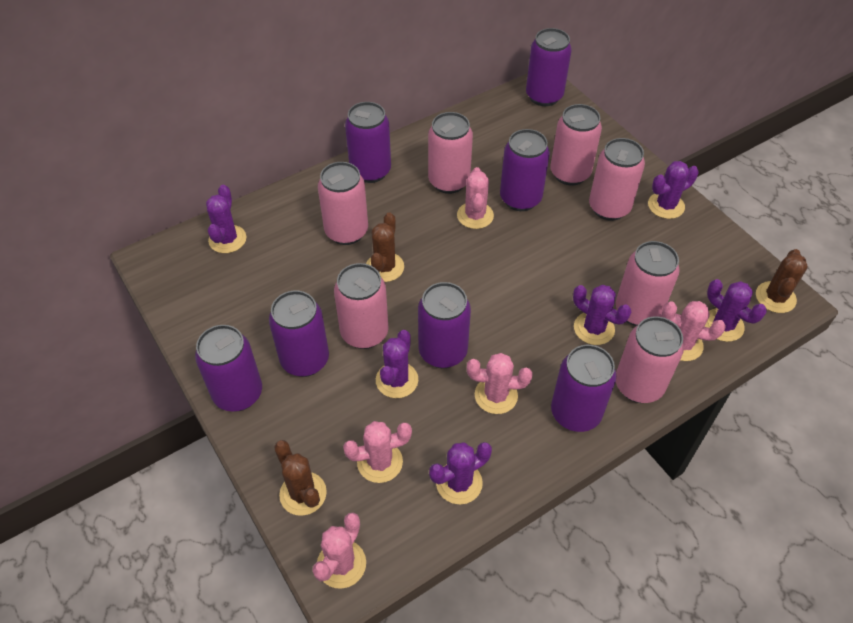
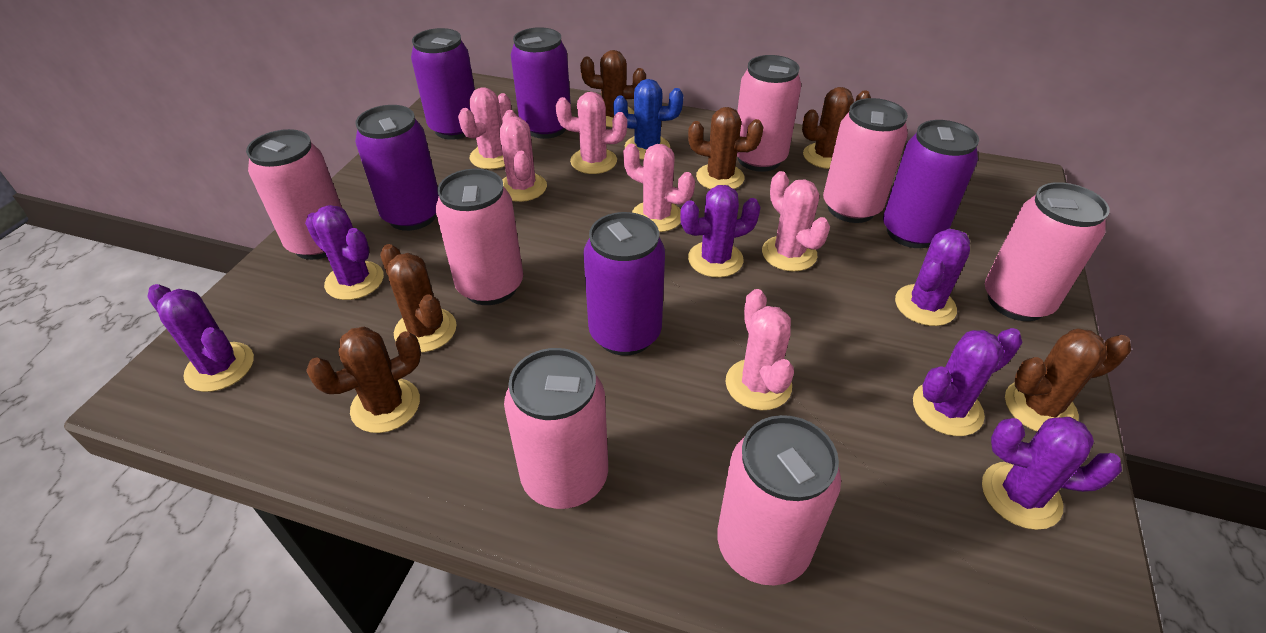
blue cactus: 0 -> 1
brown cactus: 3 -> 6
pink cactus: 5 -> 6
purple can: 7 -> 5

